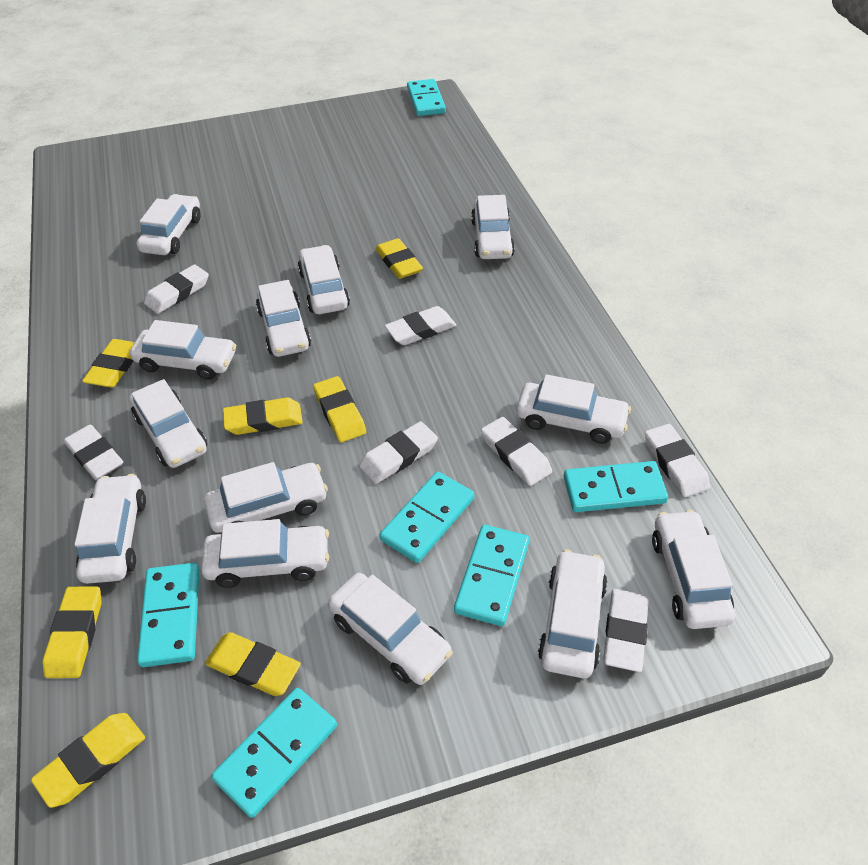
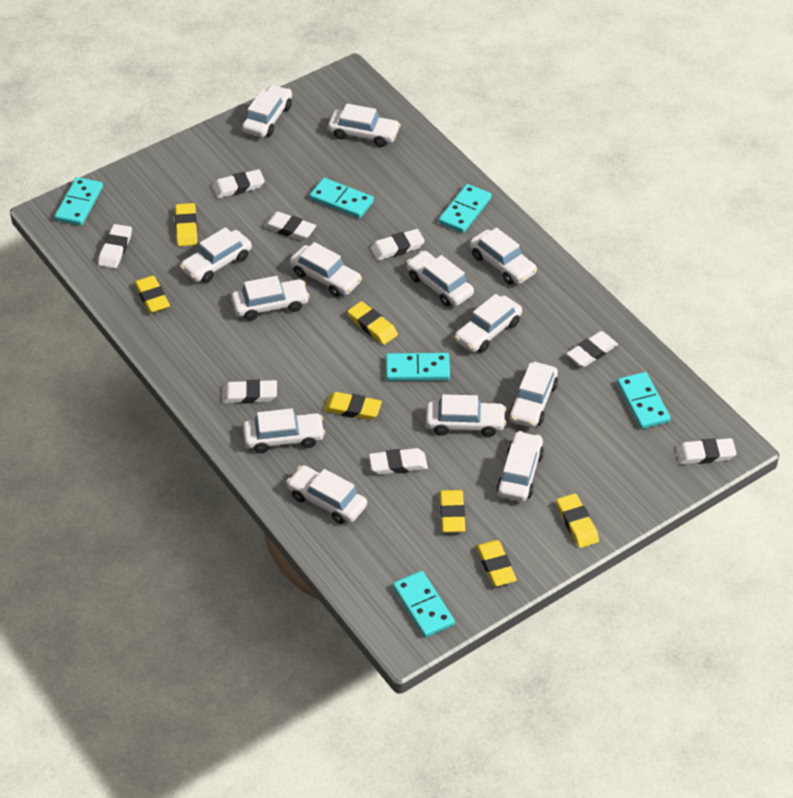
white eraser: 7 -> 8

